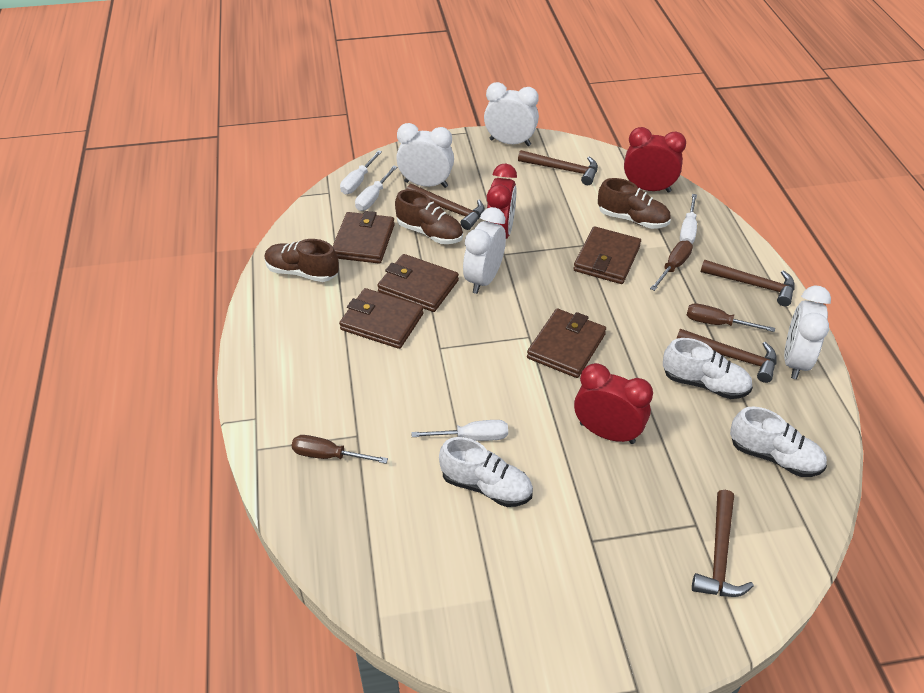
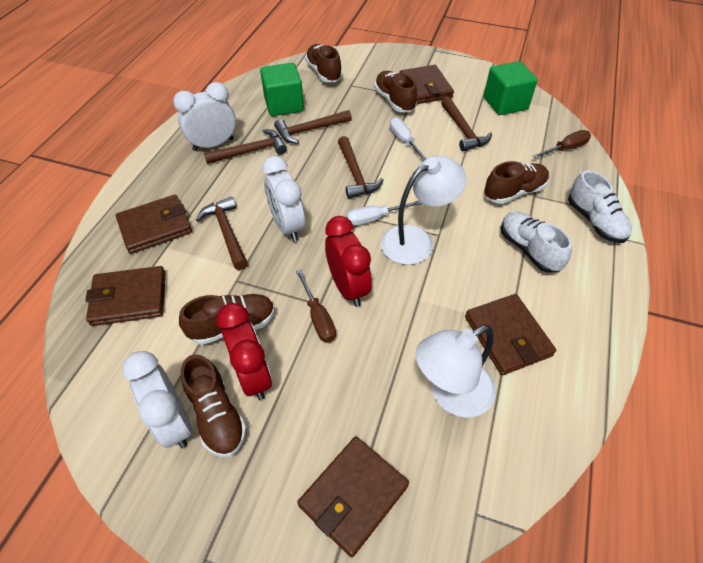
brown screwdriver: 3 -> 2
brown shoe: 3 -> 5
green cube: 0 -> 2
red clock: 3 -> 2
white clock: 4 -> 3
white lamp: 0 -> 2
white screwdriver: 4 -> 2
white shoe: 3 -> 2

